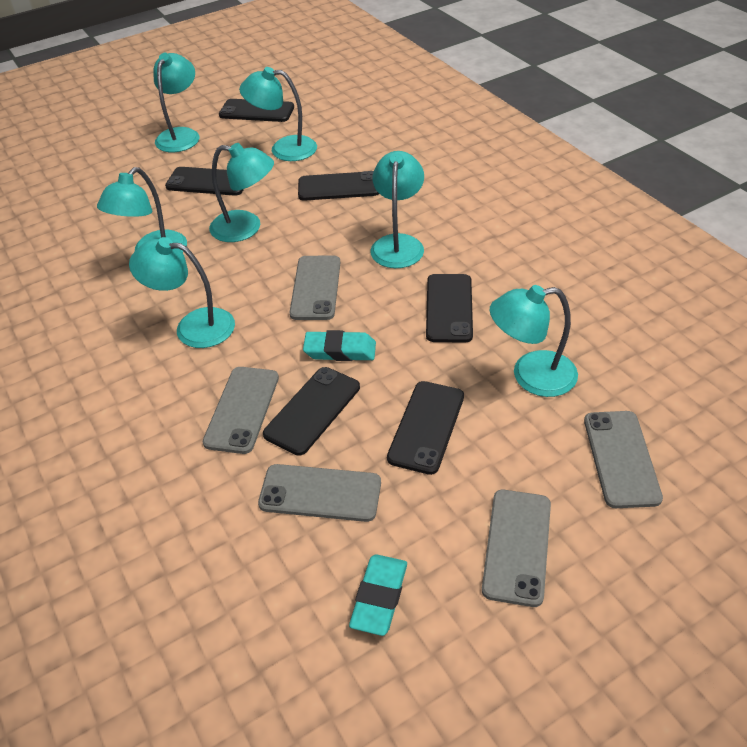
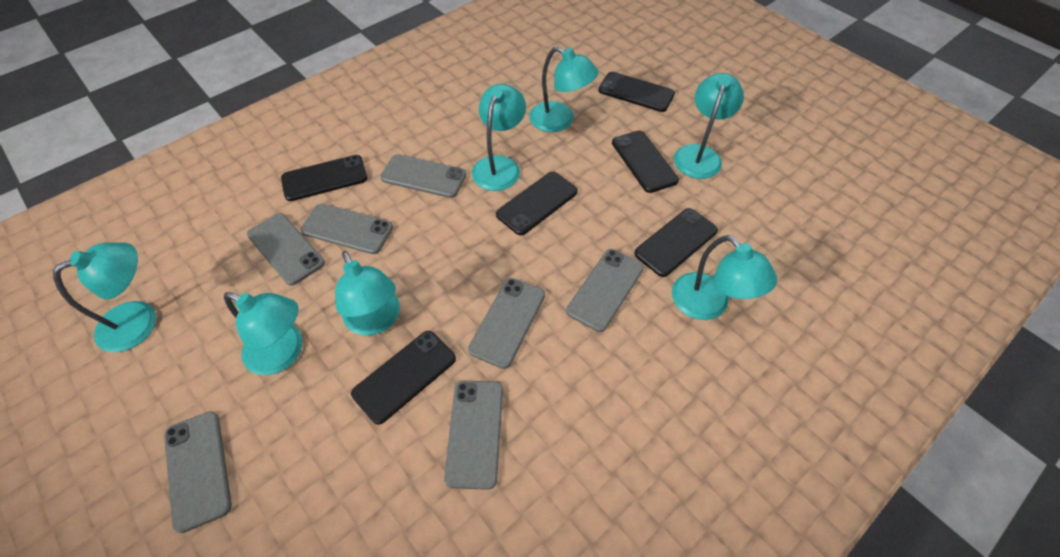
grey phone: 5 -> 7
turquoise eraser: 2 -> 0

